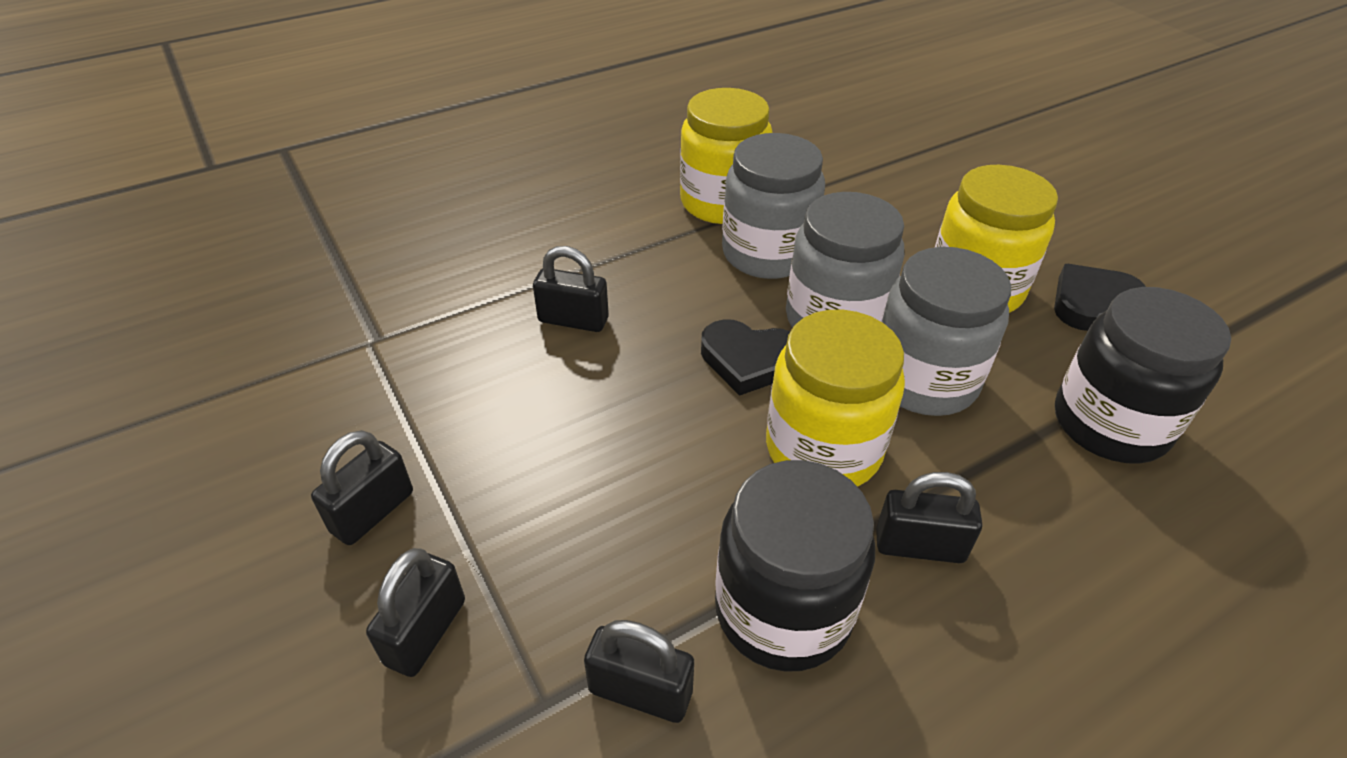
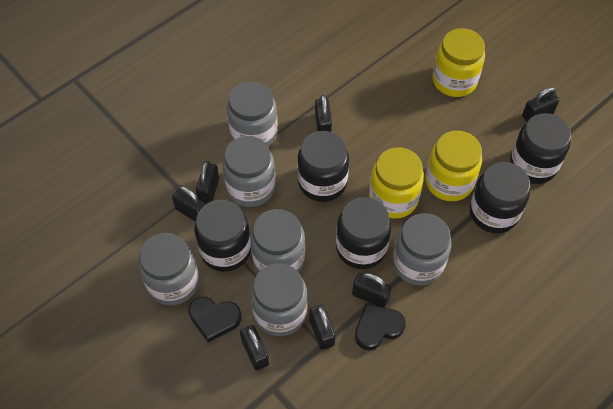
black jar: 2 -> 5
black padlock: 5 -> 7
grey jar: 3 -> 6

